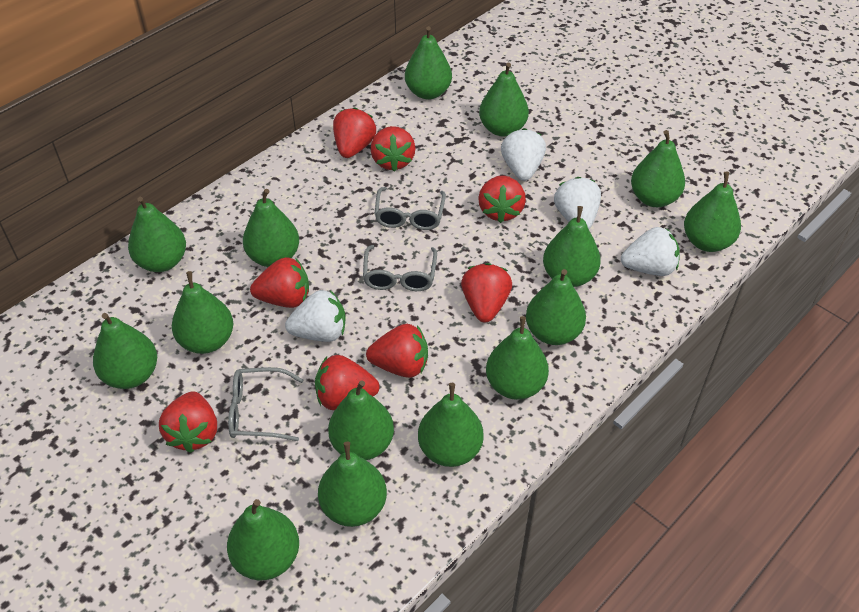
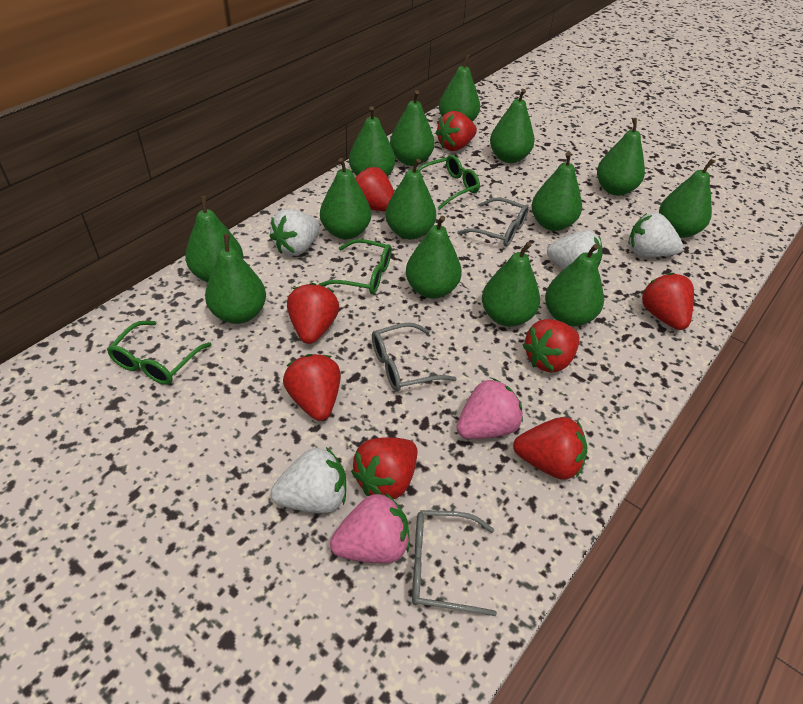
green glasses: 0 -> 3
green pear: 15 -> 14
pink strawberry: 0 -> 2

